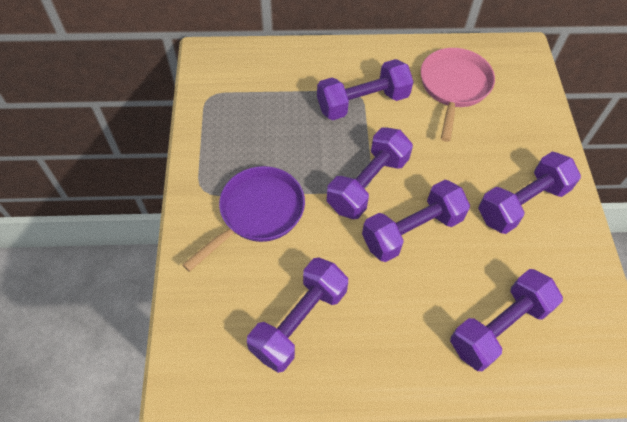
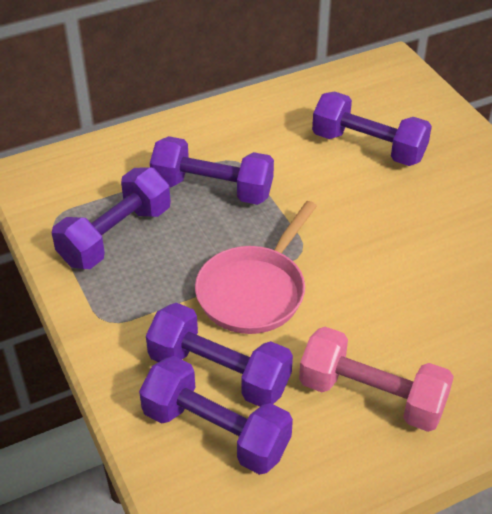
pink dumbbell: 0 -> 1
purple dumbbell: 6 -> 5
purple pan: 1 -> 0

